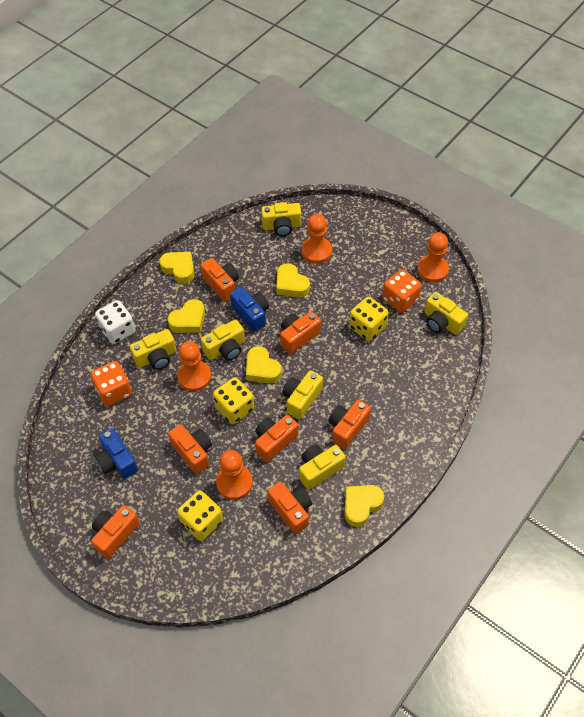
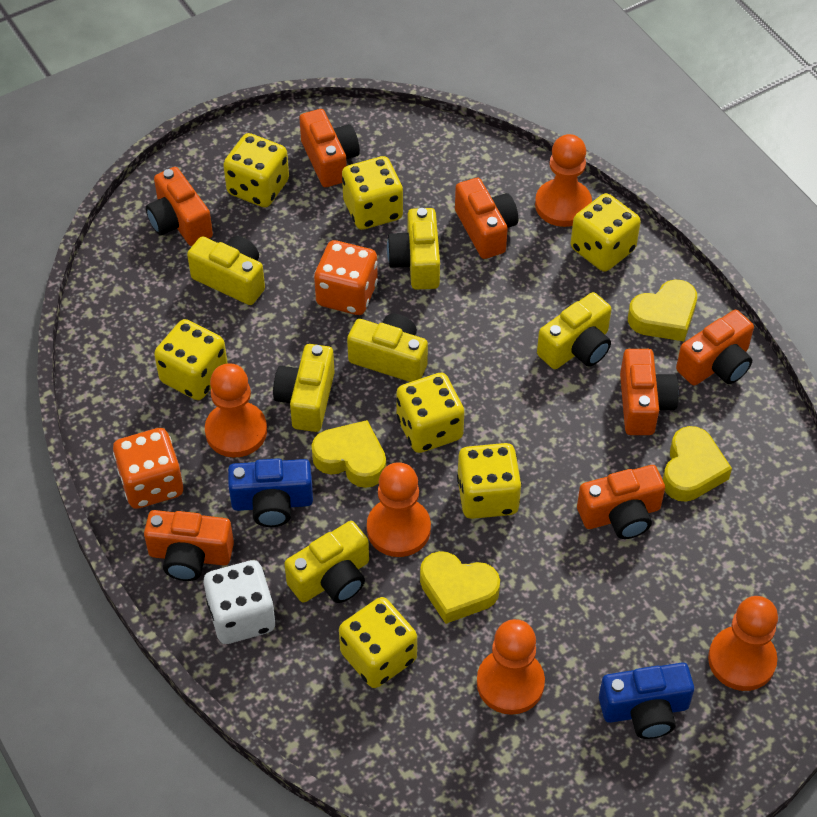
orange pawn: 4 -> 5
yellow dice: 3 -> 7
yellow heart: 5 -> 4

